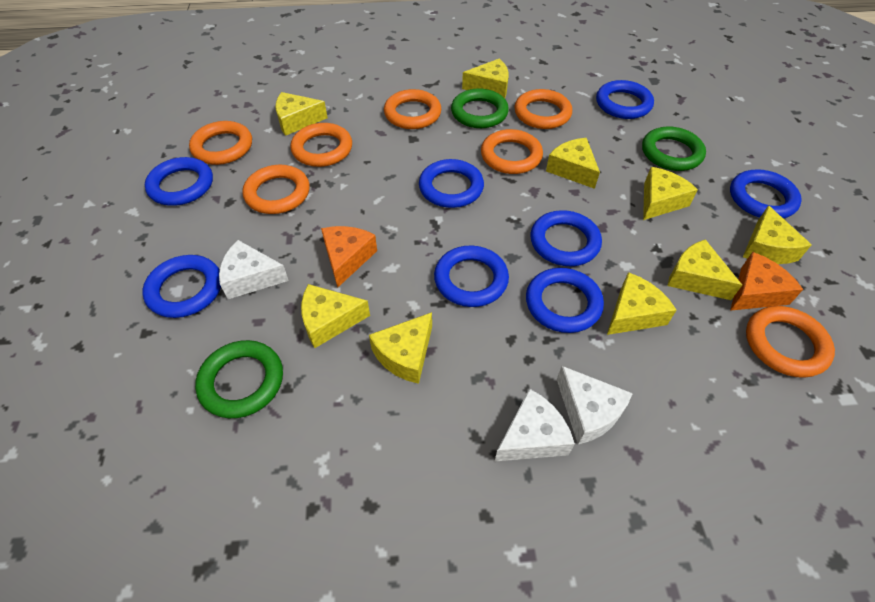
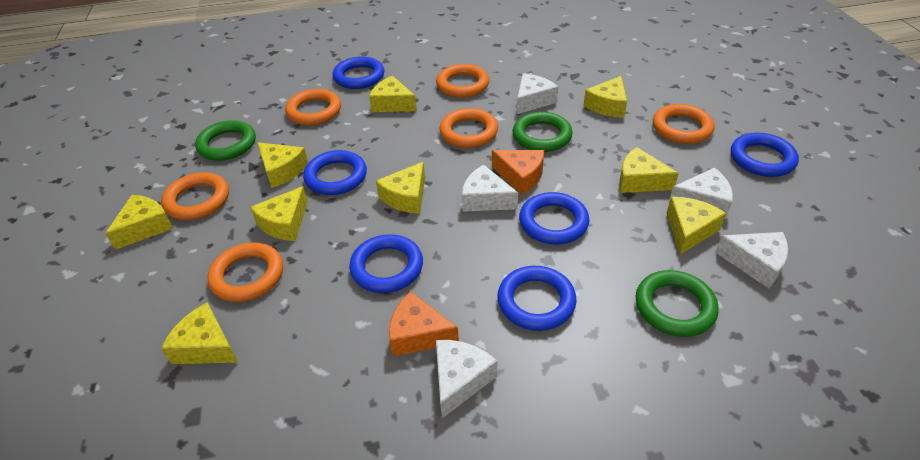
blue ring: 8 -> 6
orange ring: 7 -> 6
white cheese: 3 -> 5

